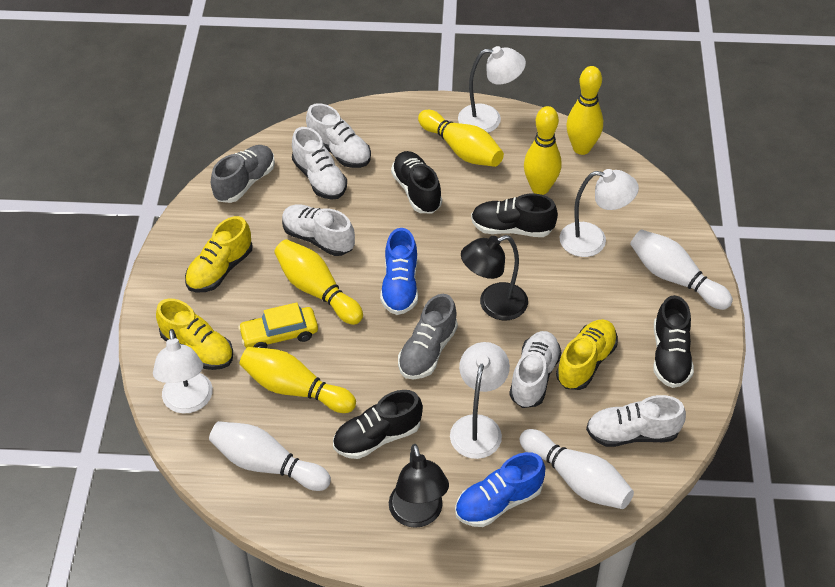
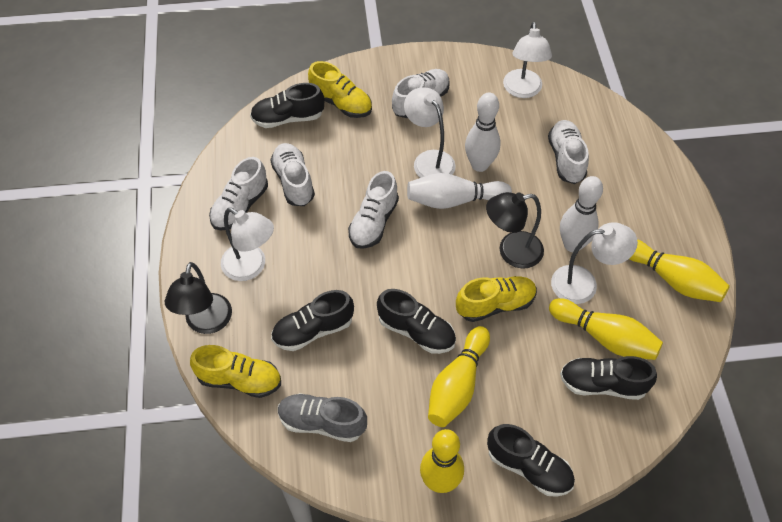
black shoe: 4 -> 5
blue shoe: 2 -> 0
grey shoe: 2 -> 1
yellow bowling pin: 5 -> 4
yellow car: 1 -> 0

